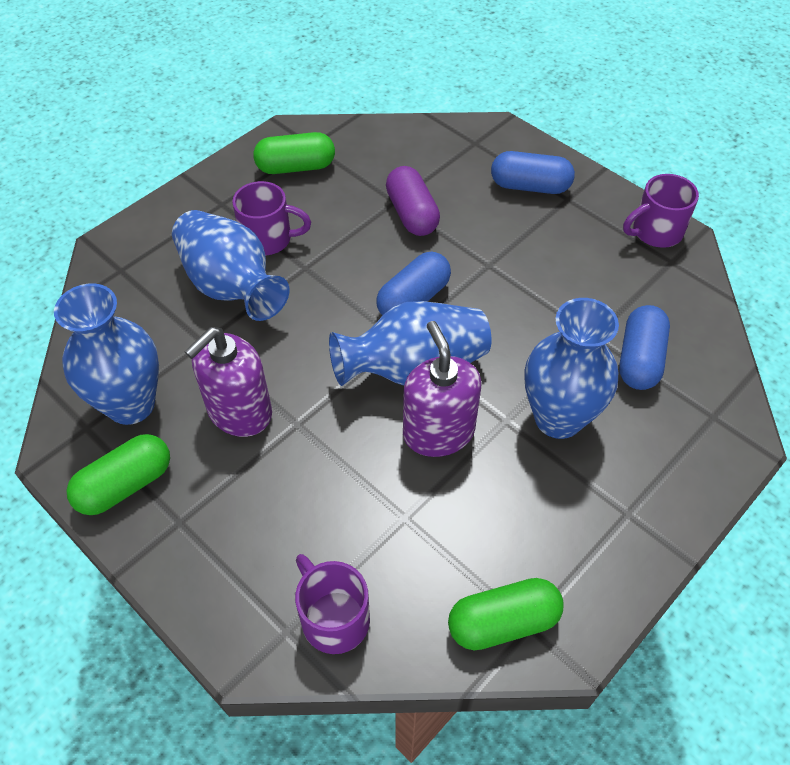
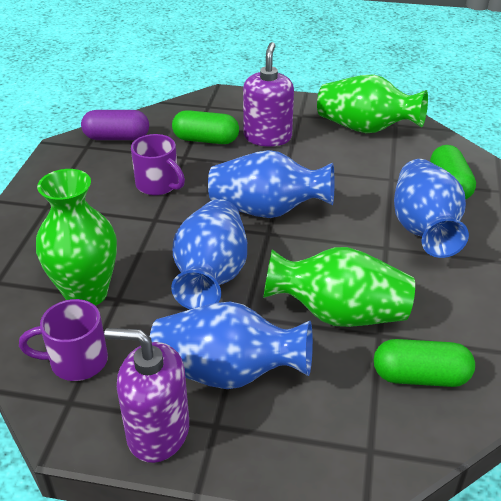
blue capsule: 3 -> 0
green vase: 0 -> 3
purple mug: 3 -> 2

